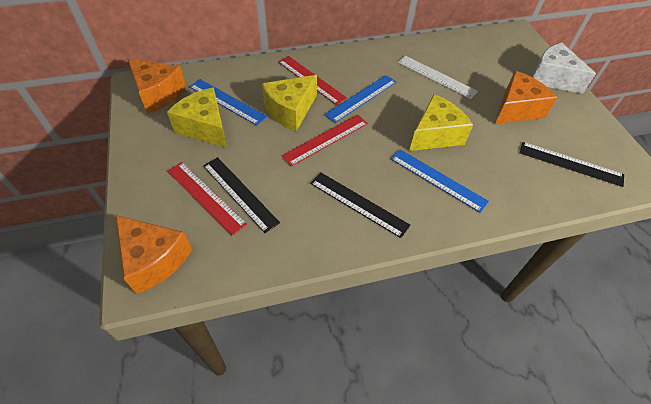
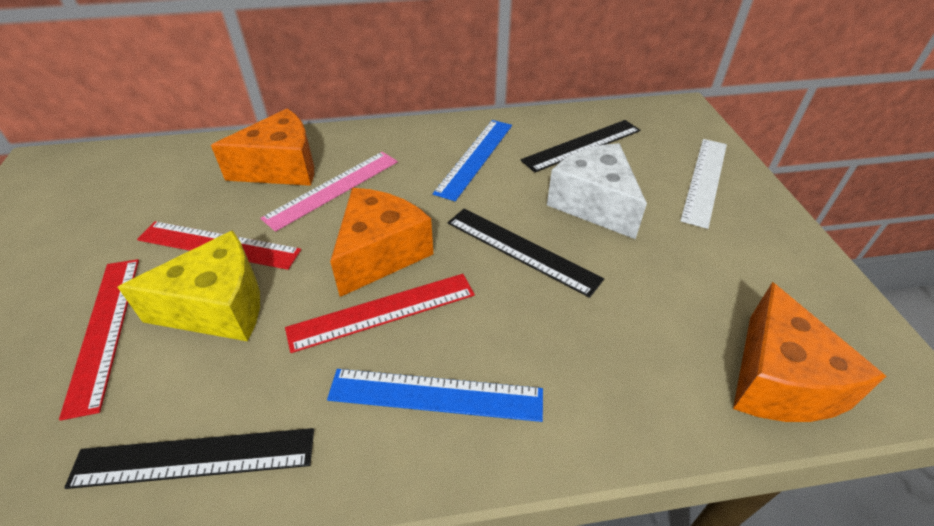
blue ruler: 3 -> 2
pink ruler: 0 -> 1
yellow cheese: 3 -> 1

